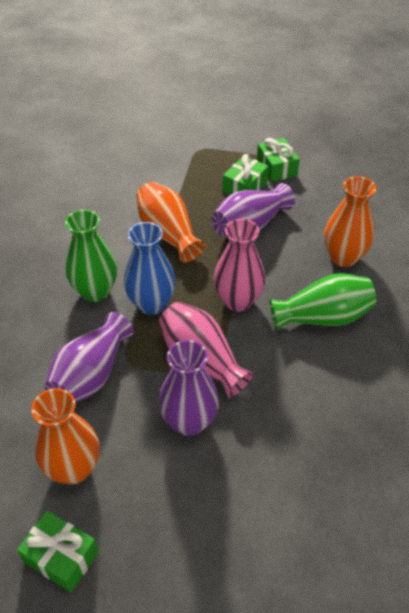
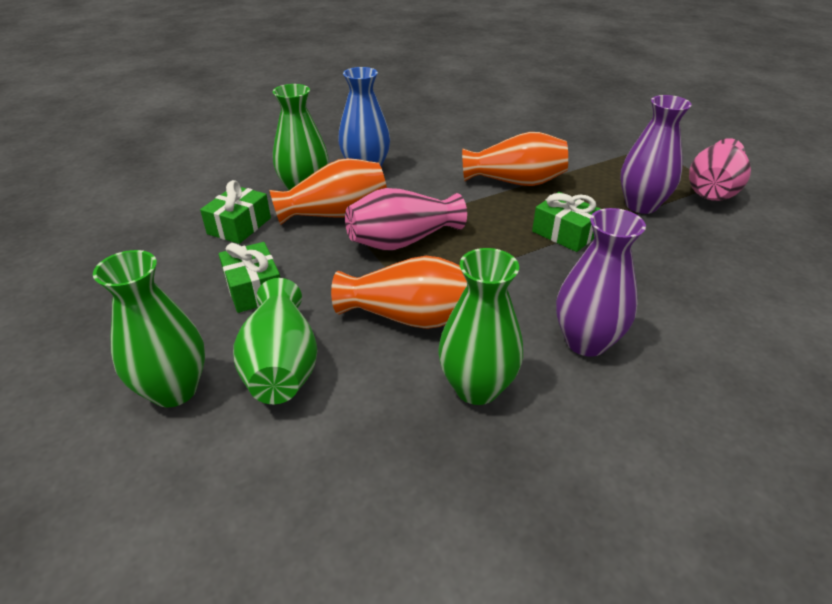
green vase: 2 -> 4
purple vase: 3 -> 2

